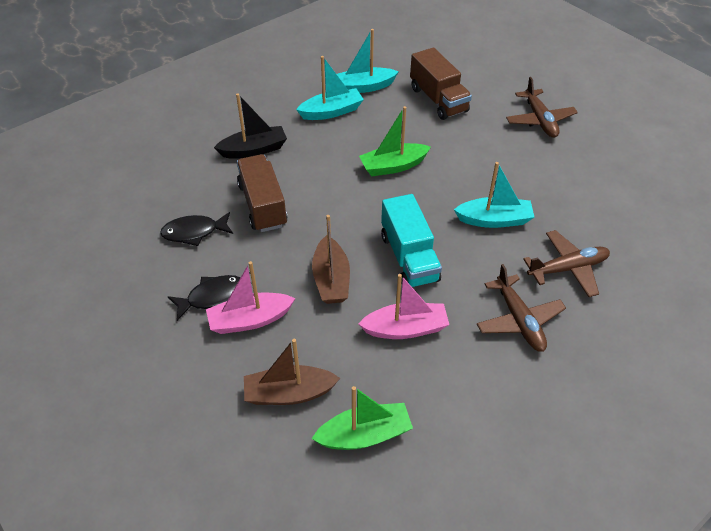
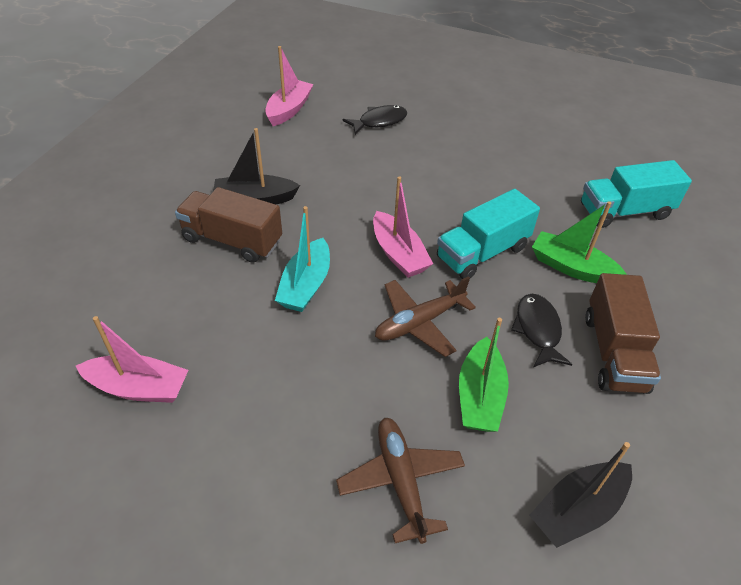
black boat: 1 -> 2
brown boat: 2 -> 0
brown plane: 3 -> 2
pink boat: 2 -> 3
turquoise boat: 3 -> 1
turquoise truck: 1 -> 2

